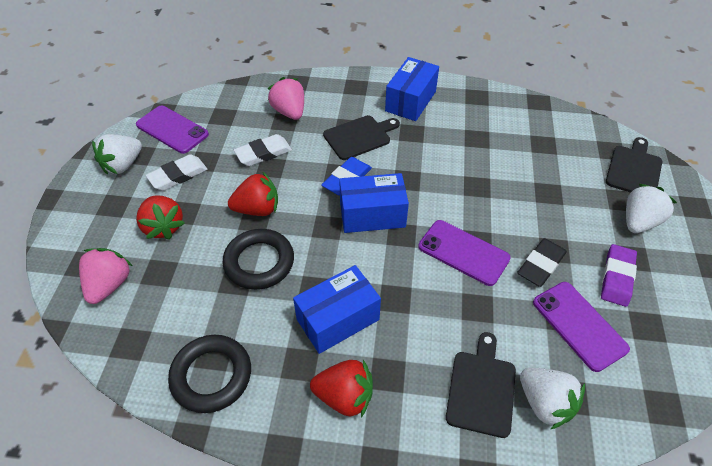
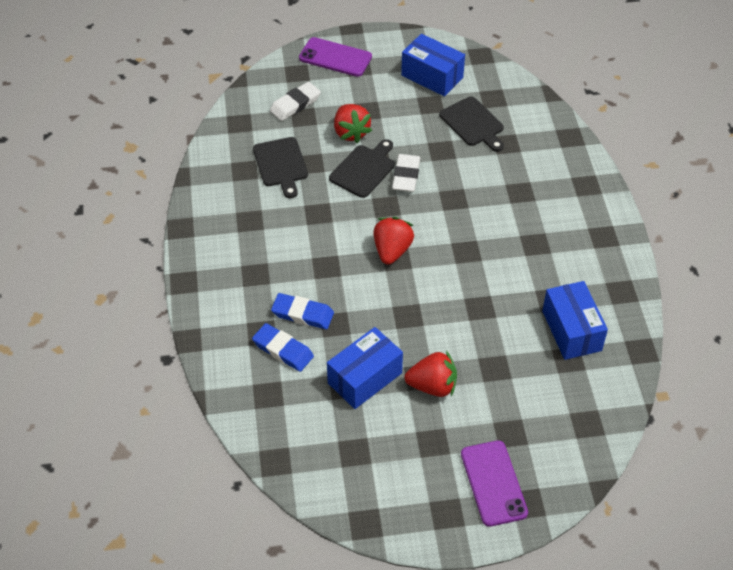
black eraser: 1 -> 0
black ring: 2 -> 0
blue eraser: 1 -> 2
pink strawberry: 2 -> 0
purple eraser: 1 -> 0
purple phone: 3 -> 2
white strawberry: 3 -> 0

